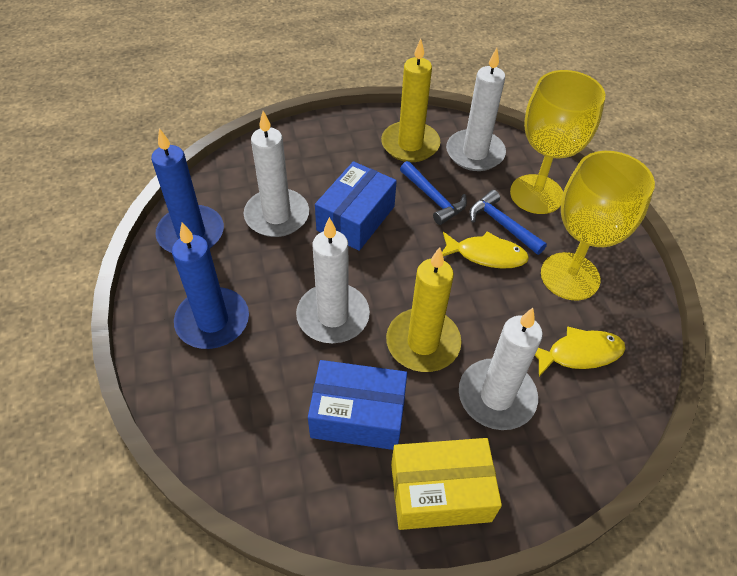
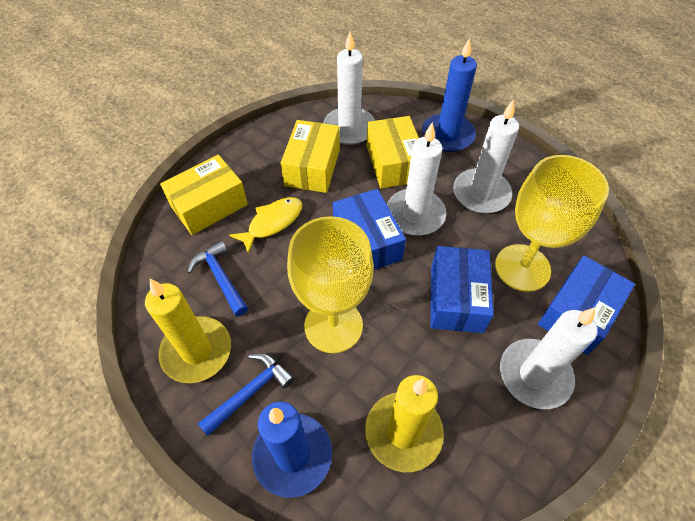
blue box: 2 -> 3
yellow box: 1 -> 3
yellow fish: 2 -> 1

